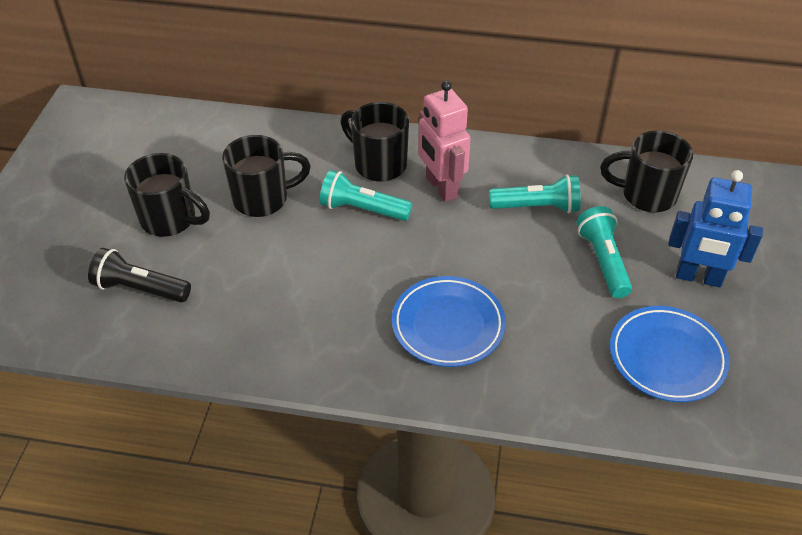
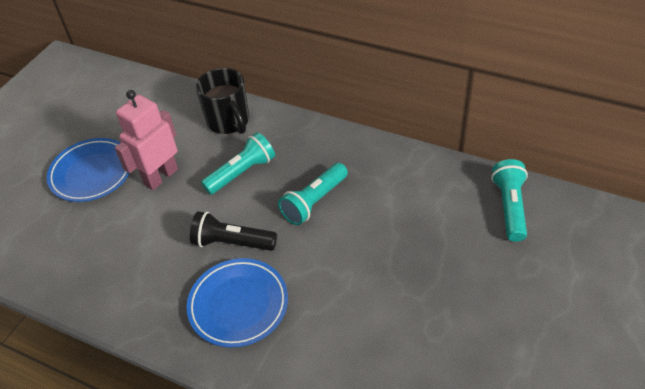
black mug: 4 -> 1
blue robot: 1 -> 0

